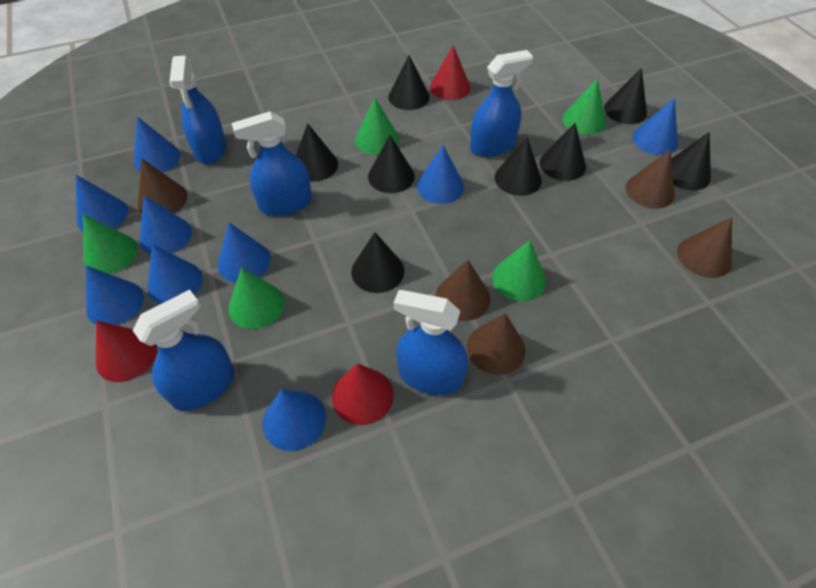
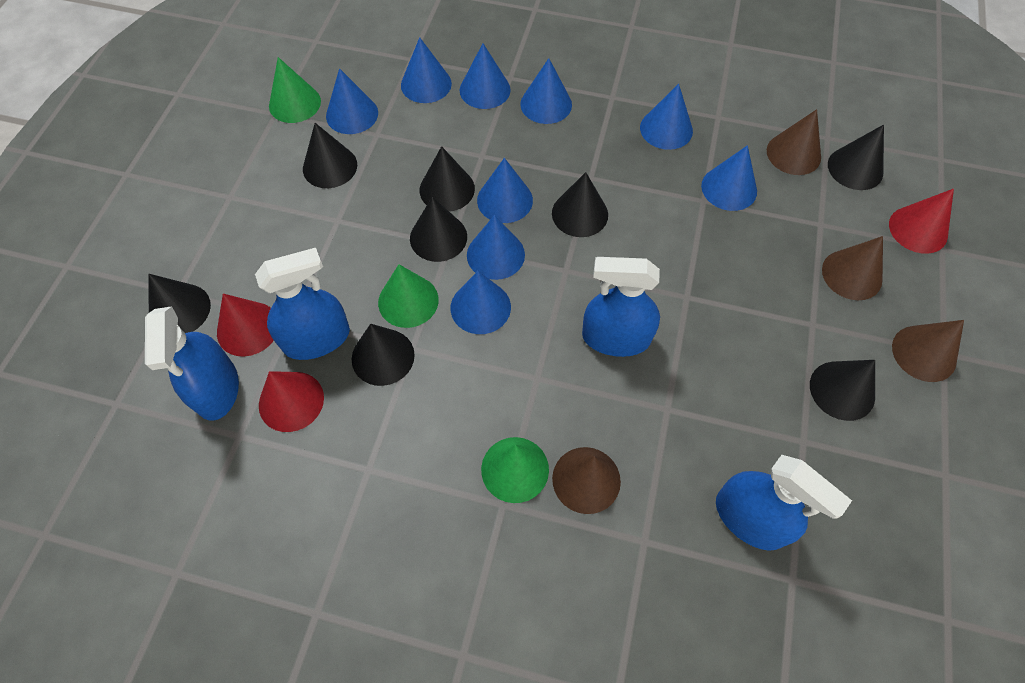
blue spray bottle: 5 -> 4
brown cone: 5 -> 4
green cone: 5 -> 3

